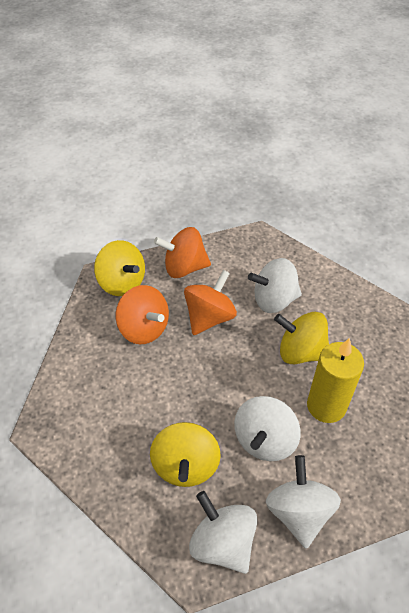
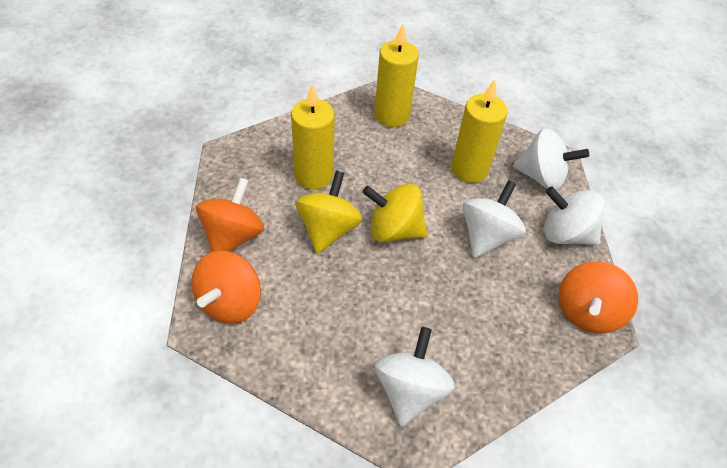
yellow candle: 1 -> 3
yellow spinning top: 3 -> 2

